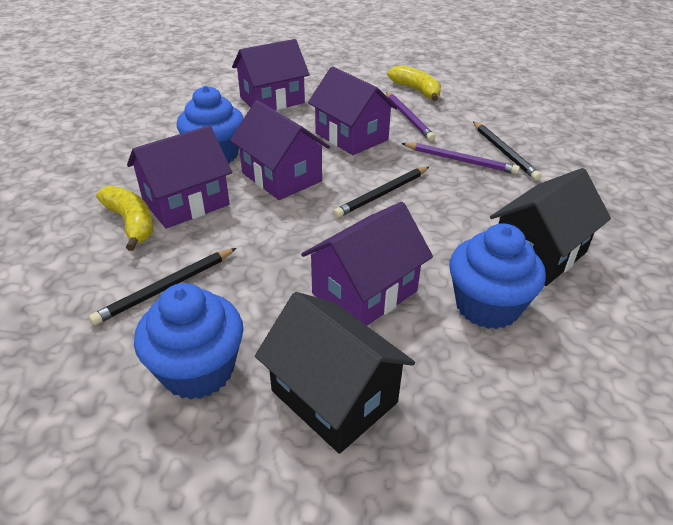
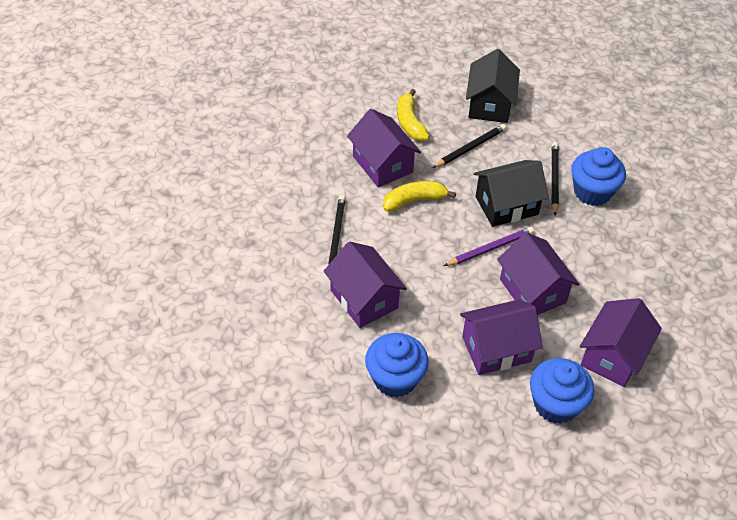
purple pencil: 2 -> 1

